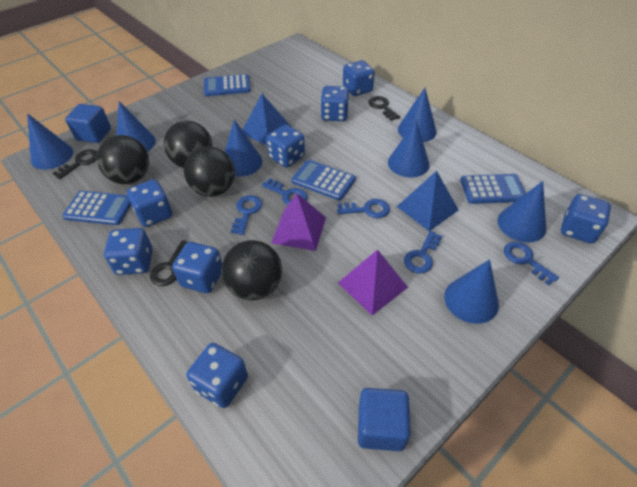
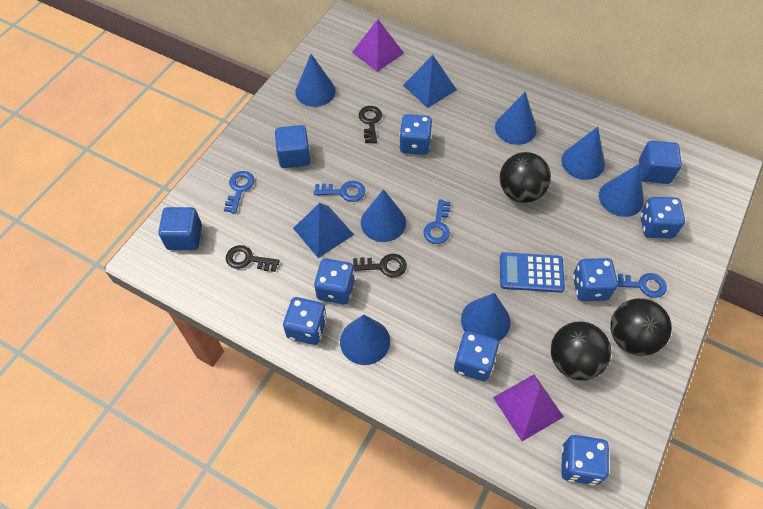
black ball: 4 -> 3
blue calculator: 4 -> 1
blue cube: 2 -> 3
blue dice: 8 -> 7
blue key: 5 -> 4

